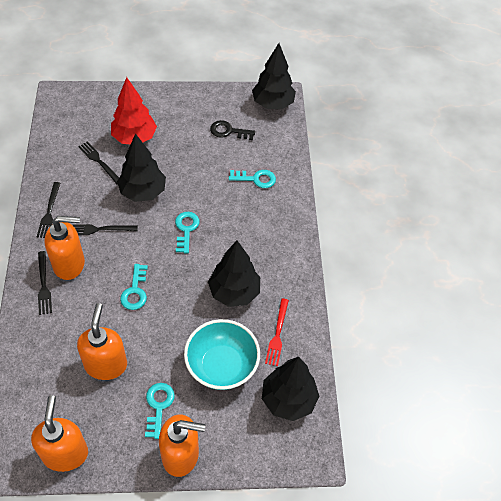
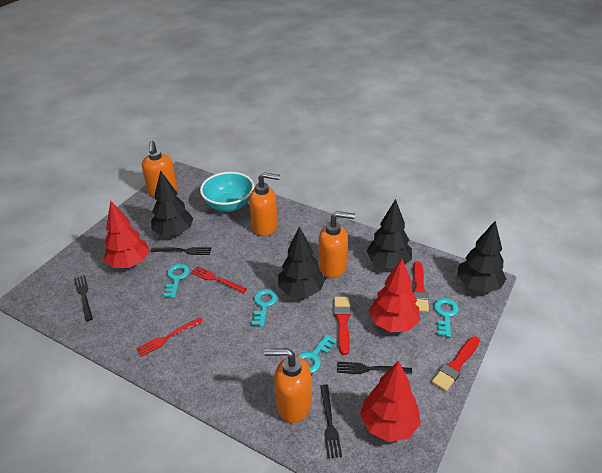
black key: 1 -> 0
red brush: 0 -> 3
red fork: 1 -> 2
red tree: 1 -> 3

